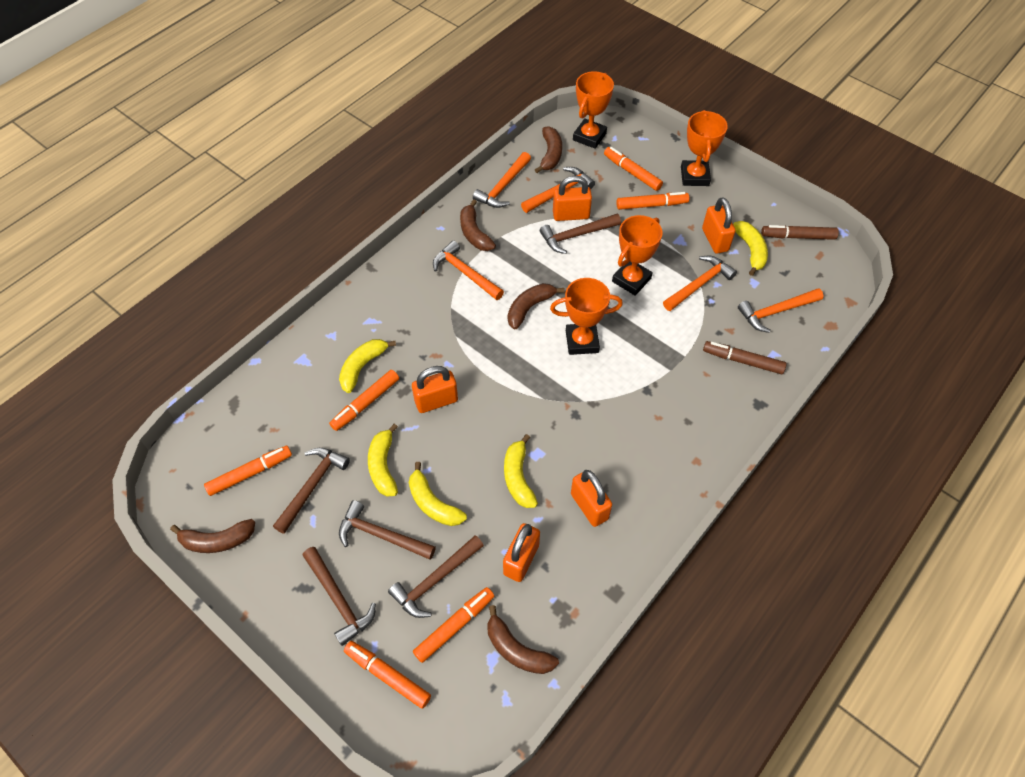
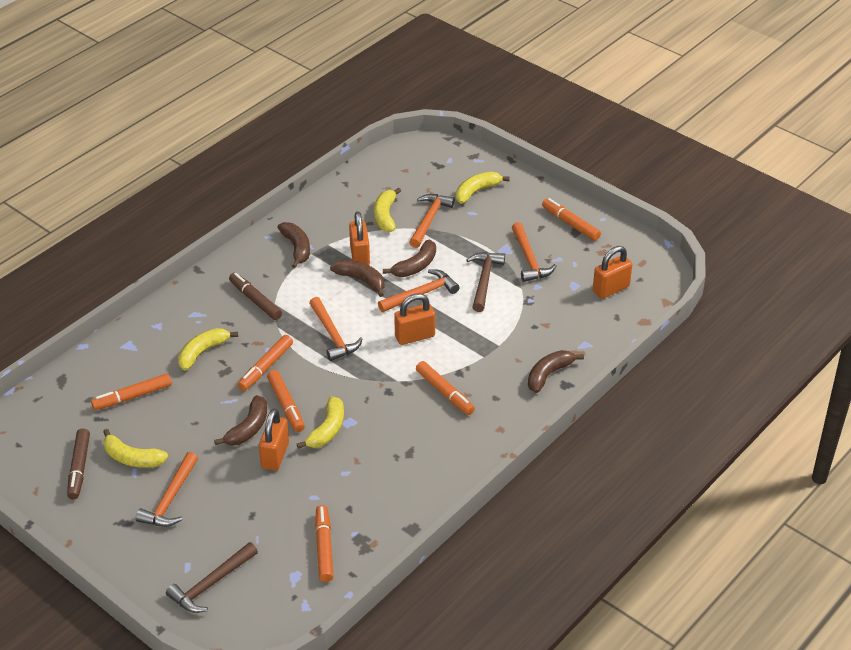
brown hammer: 5 -> 2
orange padlock: 5 -> 4
orange trophy: 4 -> 0

